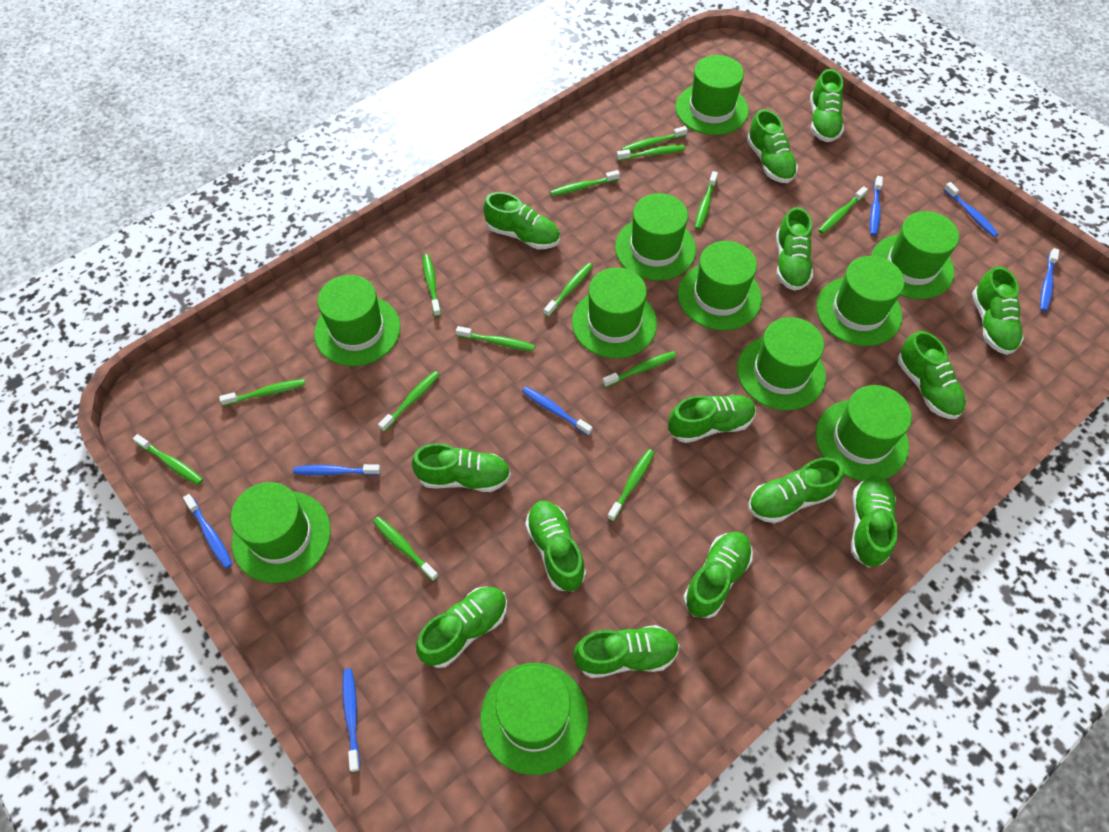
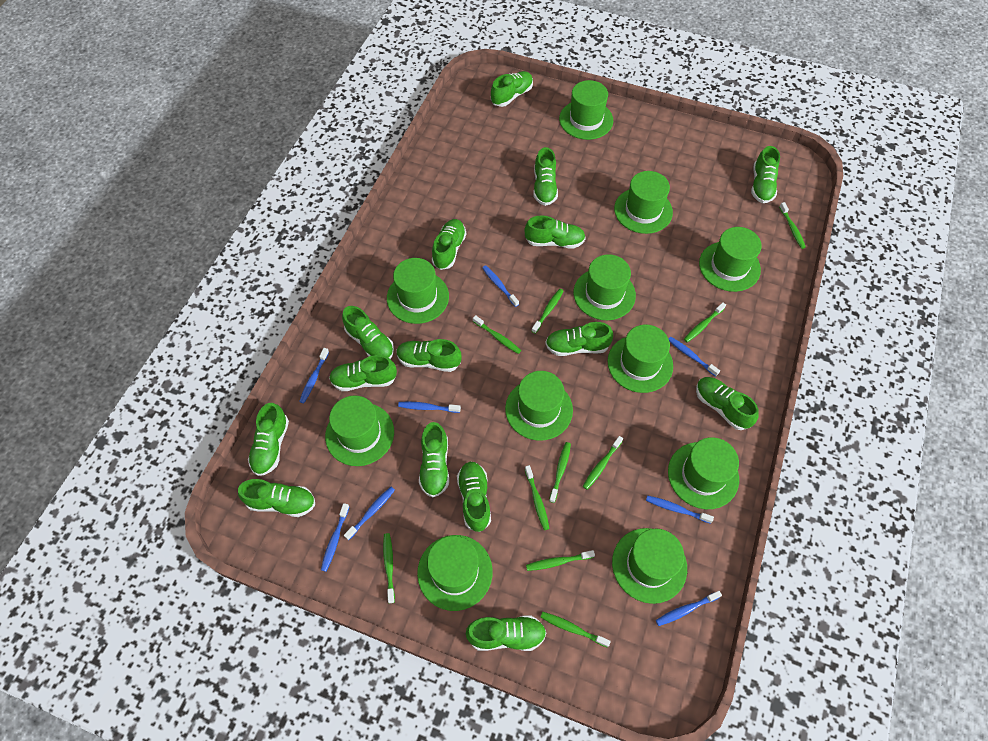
blue toothbrush: 7 -> 8
green shoe: 14 -> 15
green toothbrush: 14 -> 10

